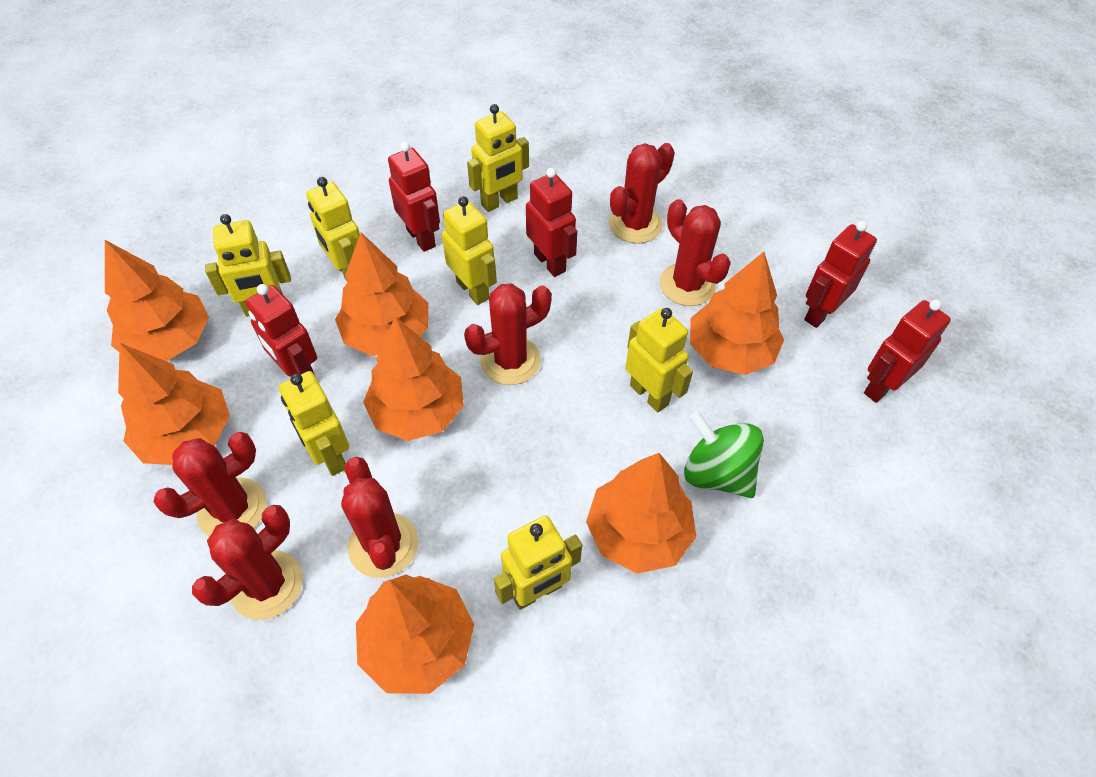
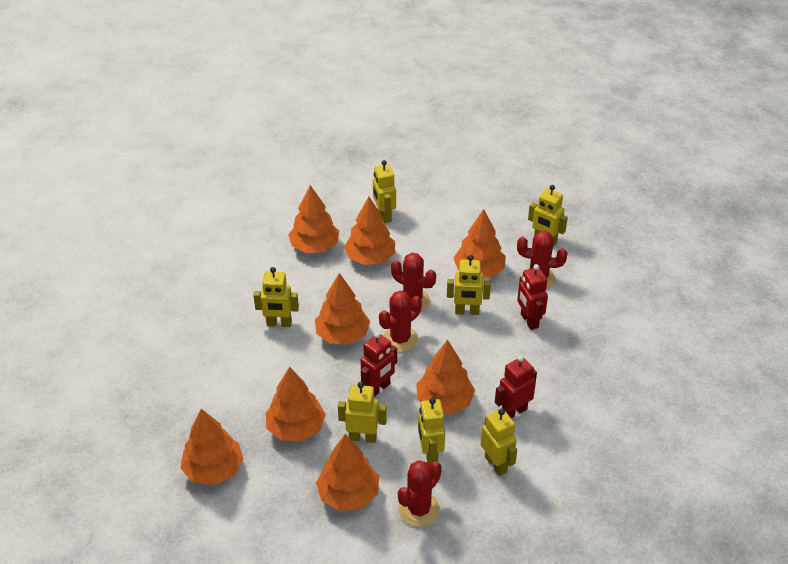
green spinning top: 1 -> 0
orange tree: 7 -> 8
red cactus: 6 -> 4
red robot: 5 -> 3

